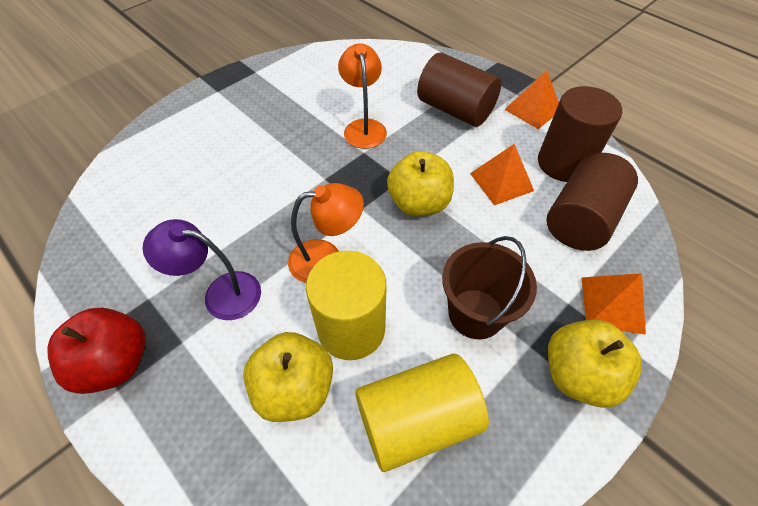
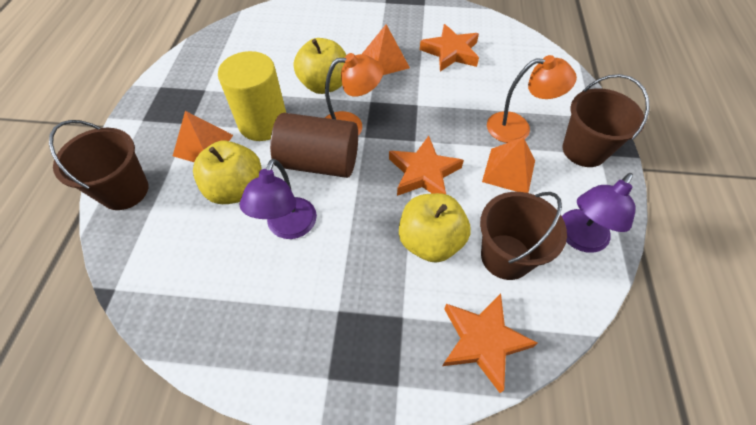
brown bucket: 1 -> 3
brown cylinder: 3 -> 1
orange star: 0 -> 3
purple lamp: 1 -> 2
red apple: 1 -> 0
yellow cylinder: 2 -> 1

